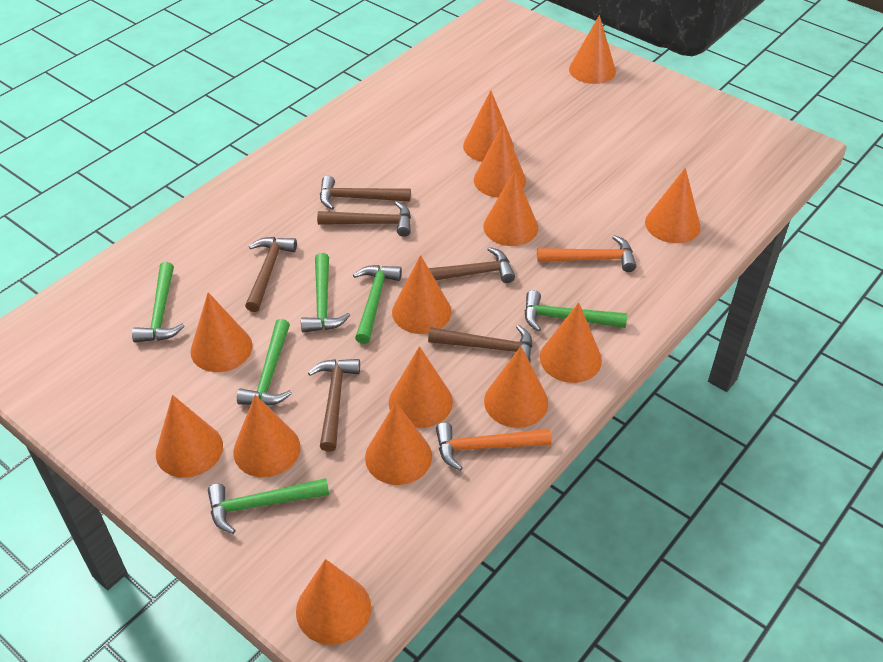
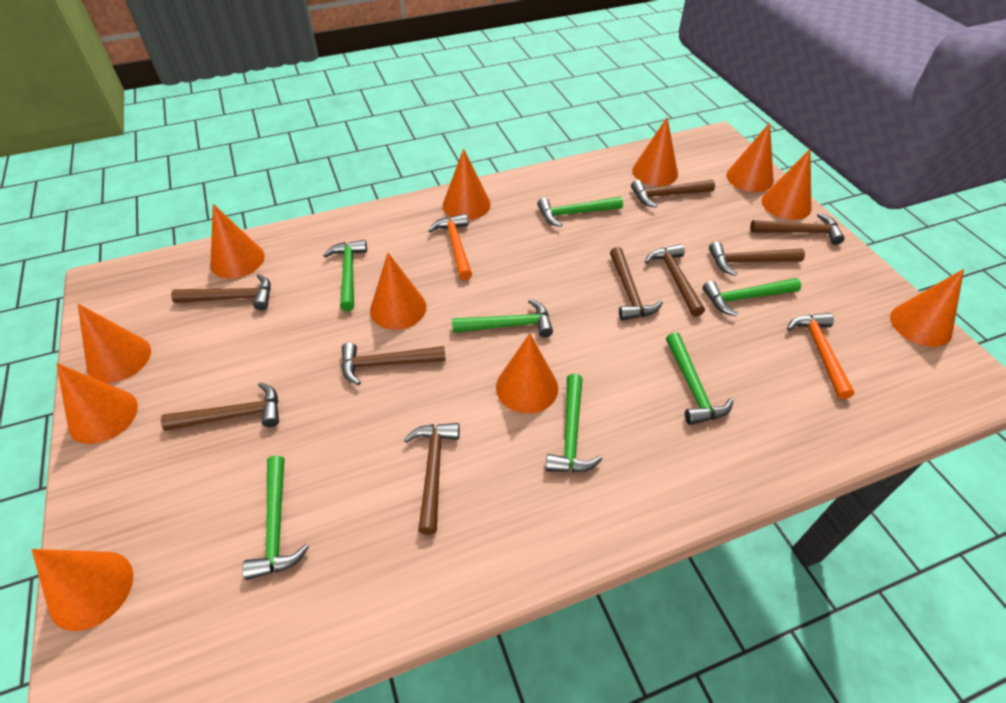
brown hammer: 6 -> 9
green hammer: 6 -> 7
orange cone: 14 -> 11

